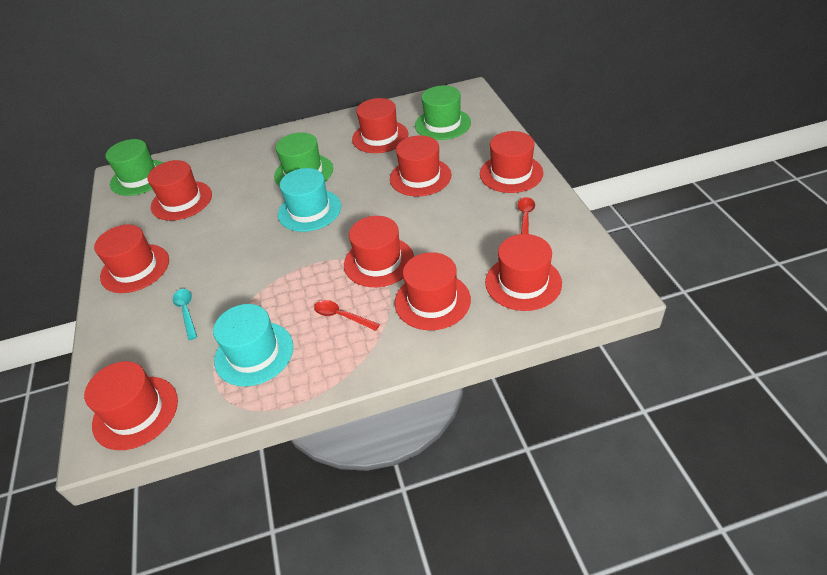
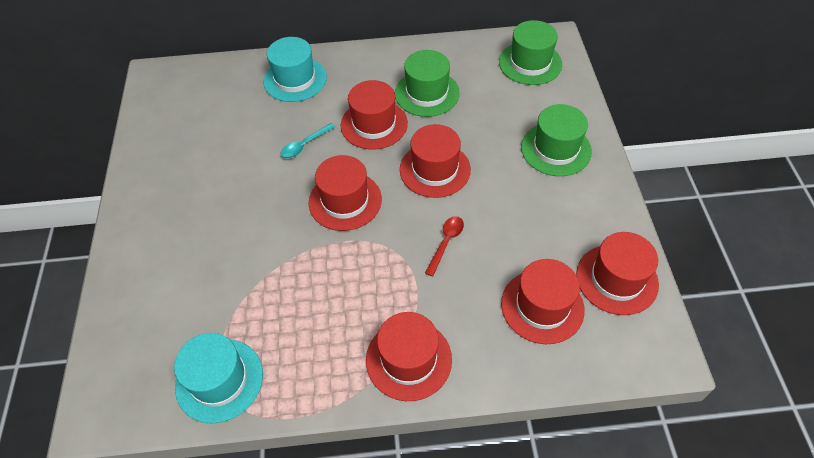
red hat: 9 -> 6
red spoon: 2 -> 1

